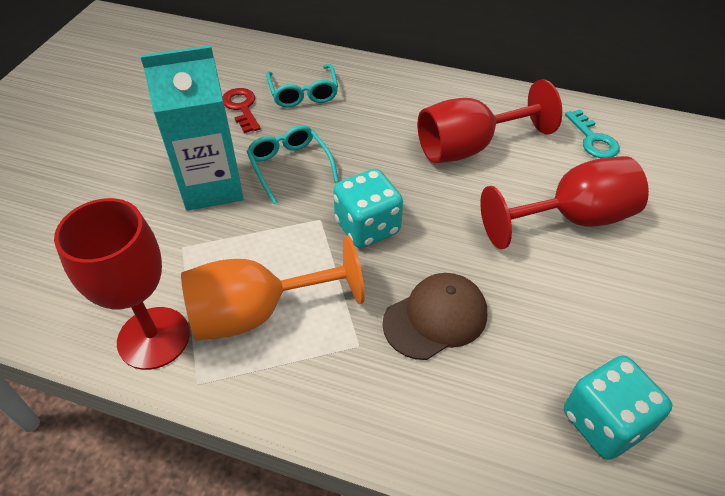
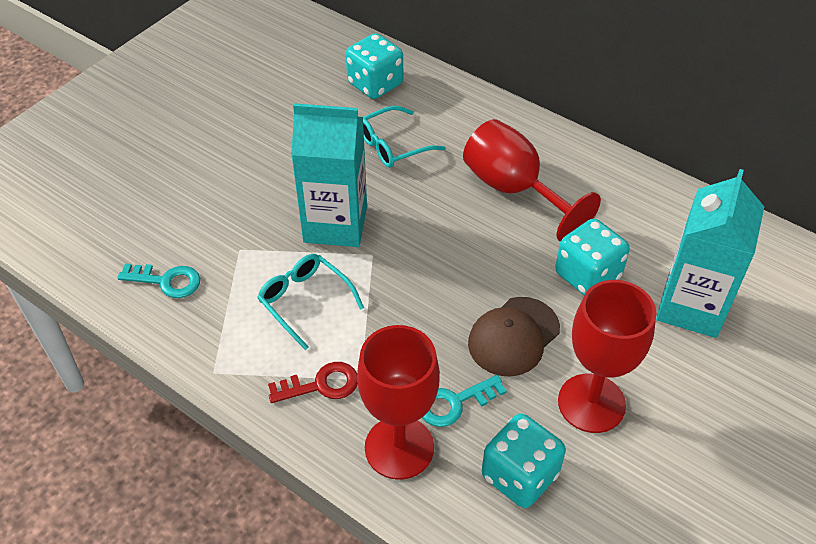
orange goblet: 1 -> 0
turquoise carton: 1 -> 2
turquoise dice: 2 -> 3
turquoise key: 1 -> 2

